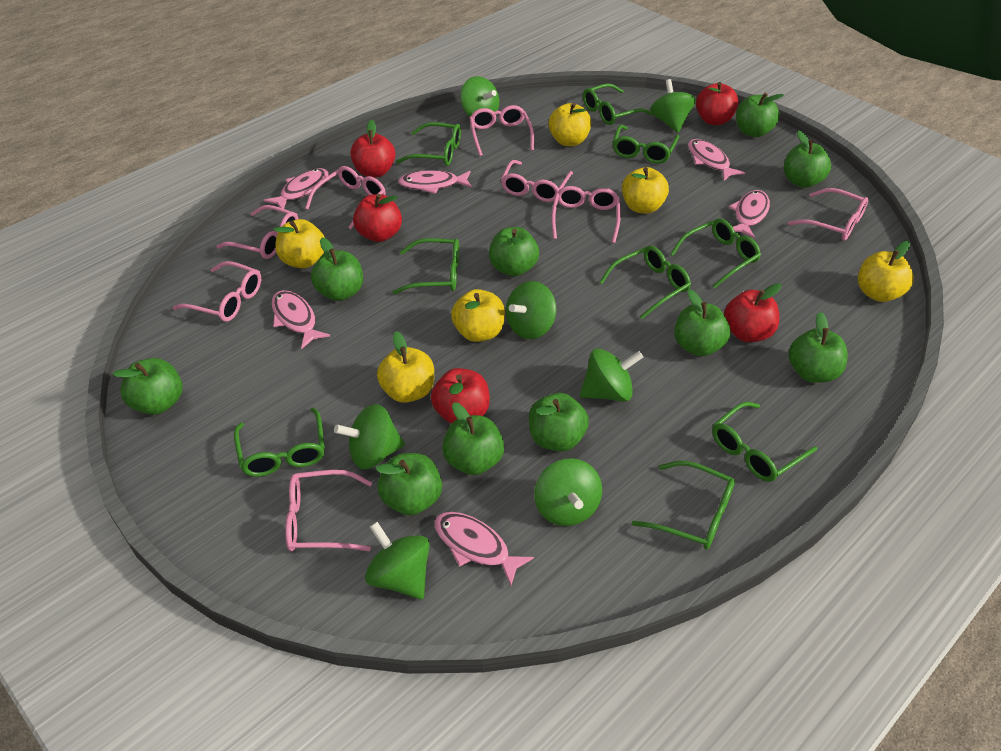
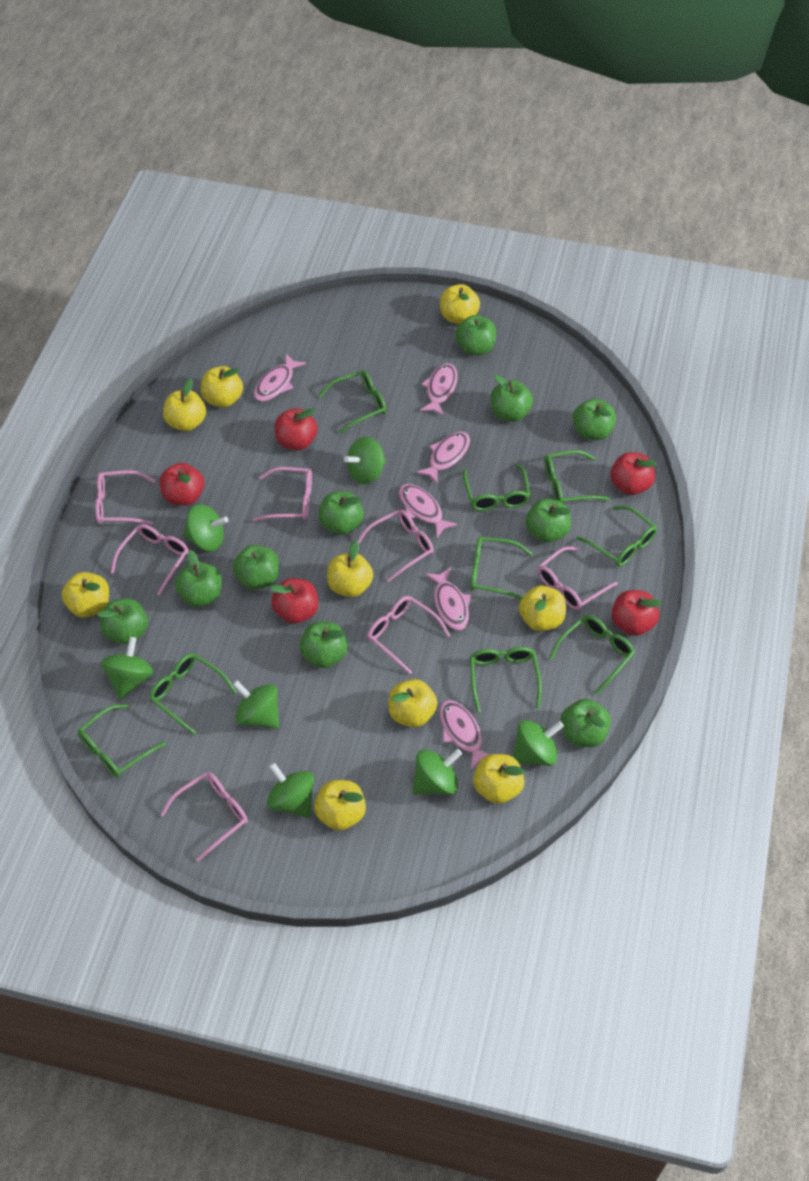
pink glasses: 8 -> 7
yellow apple: 6 -> 9

